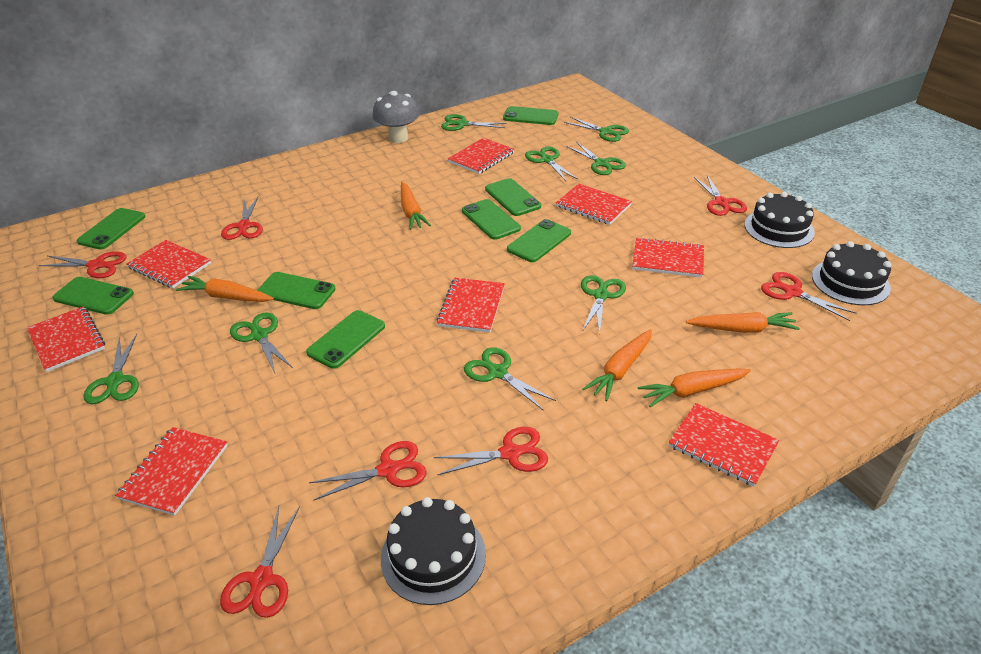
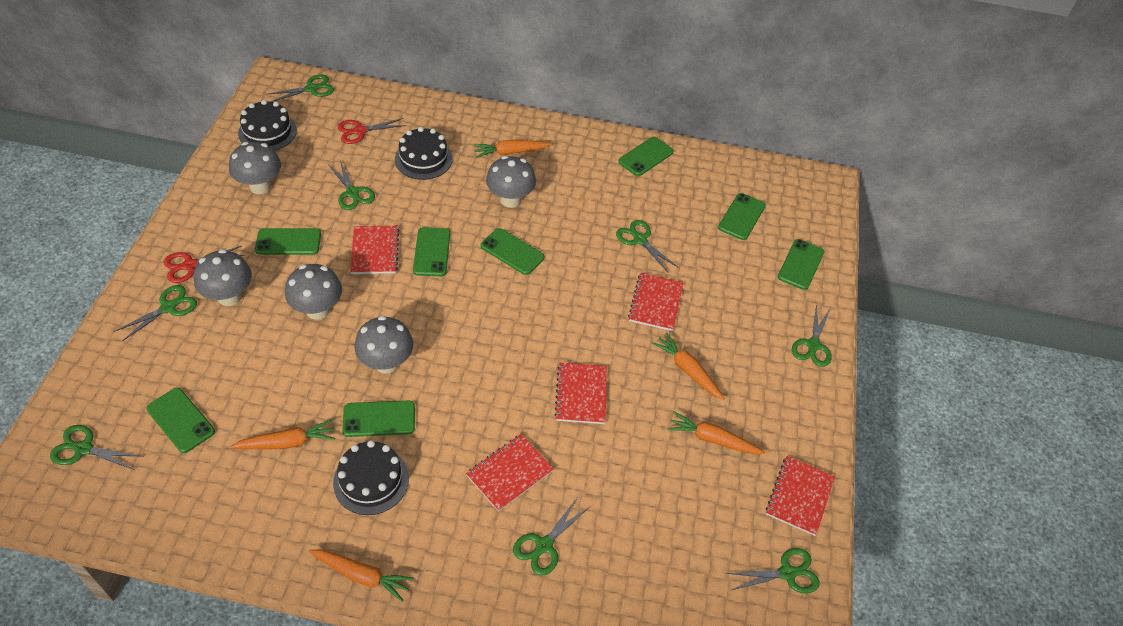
grey mushroom: 1 -> 5
red notebook: 8 -> 5
red scissors: 7 -> 2

